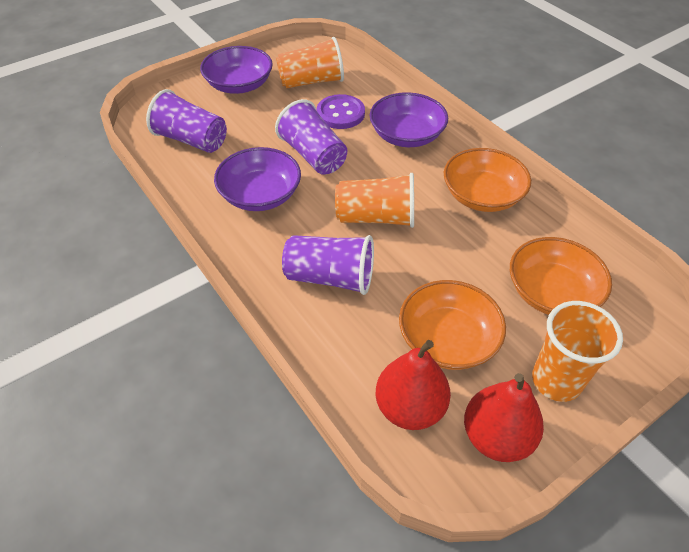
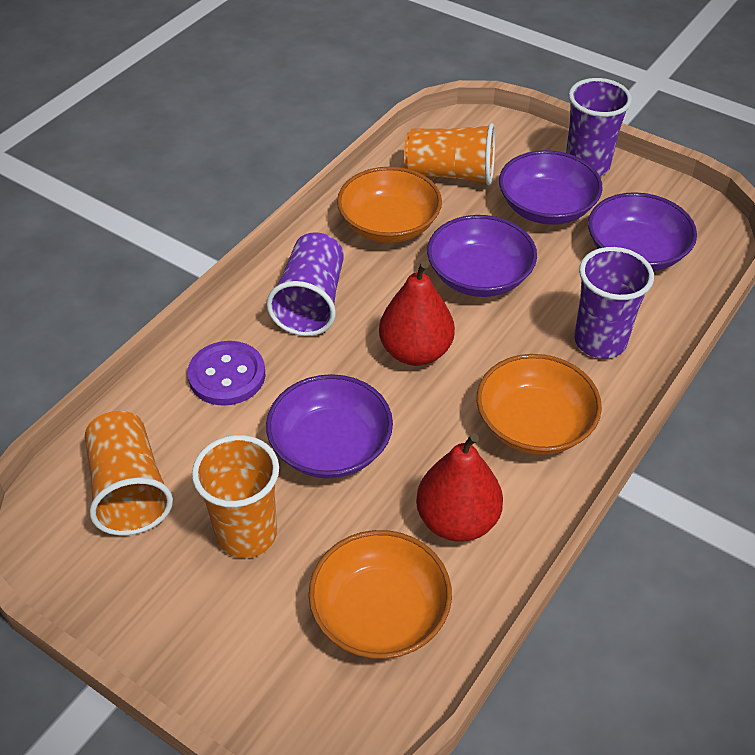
purple bowl: 3 -> 4

